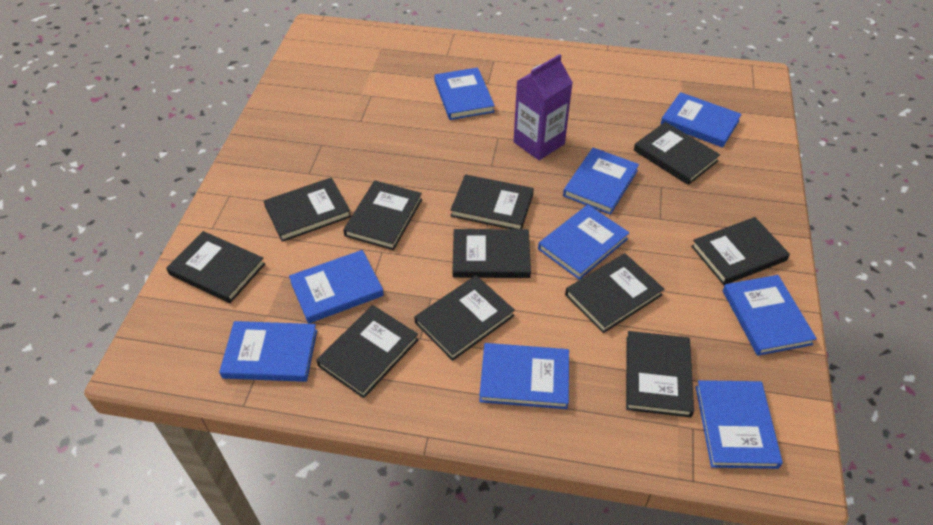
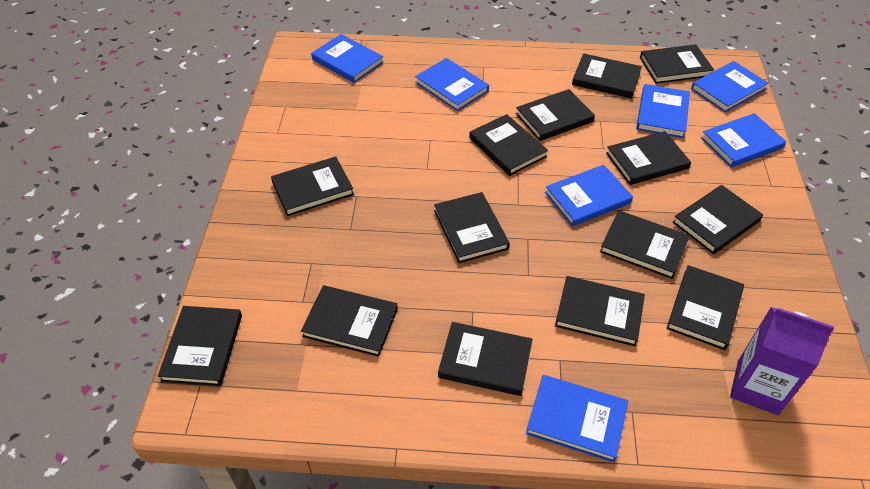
black book: 11 -> 14
blue book: 9 -> 7

